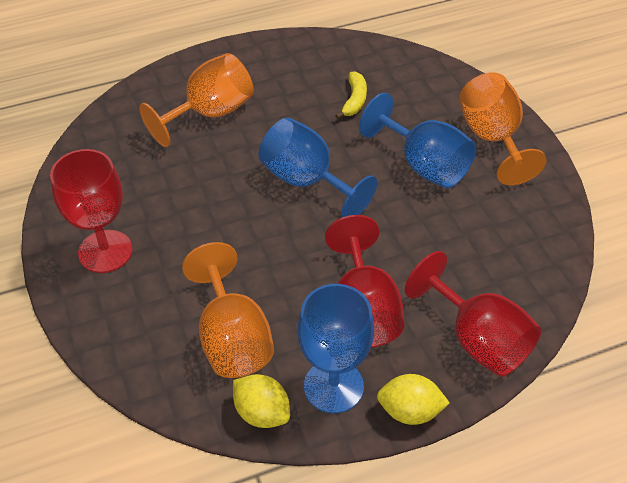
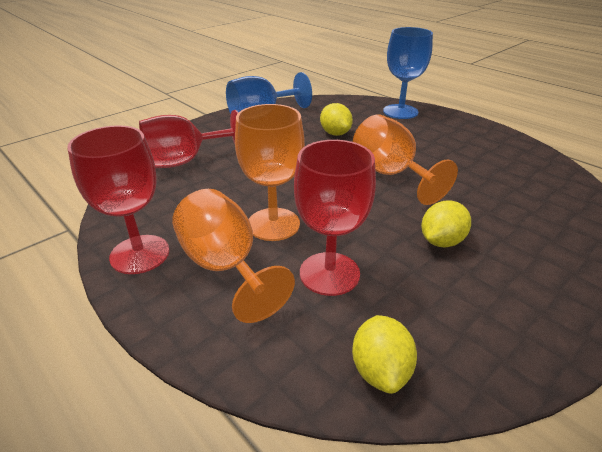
blue goblet: 3 -> 2
yellow banana: 1 -> 0
yellow lemon: 2 -> 3

